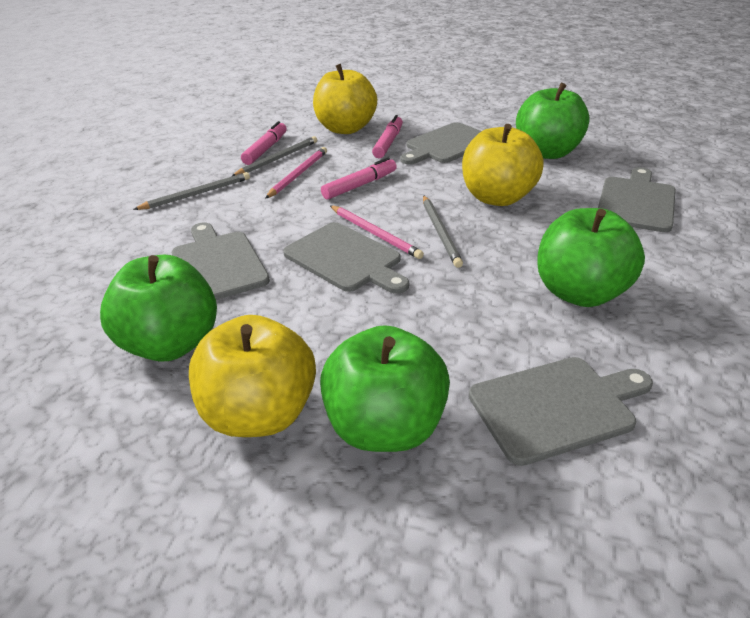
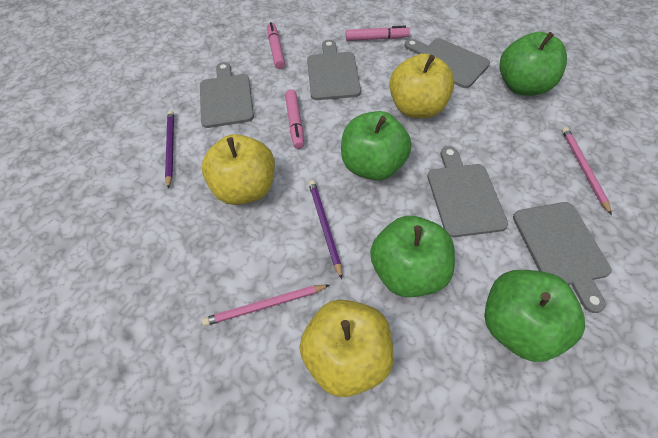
grey pencil: 3 -> 0
purple pencil: 0 -> 2

